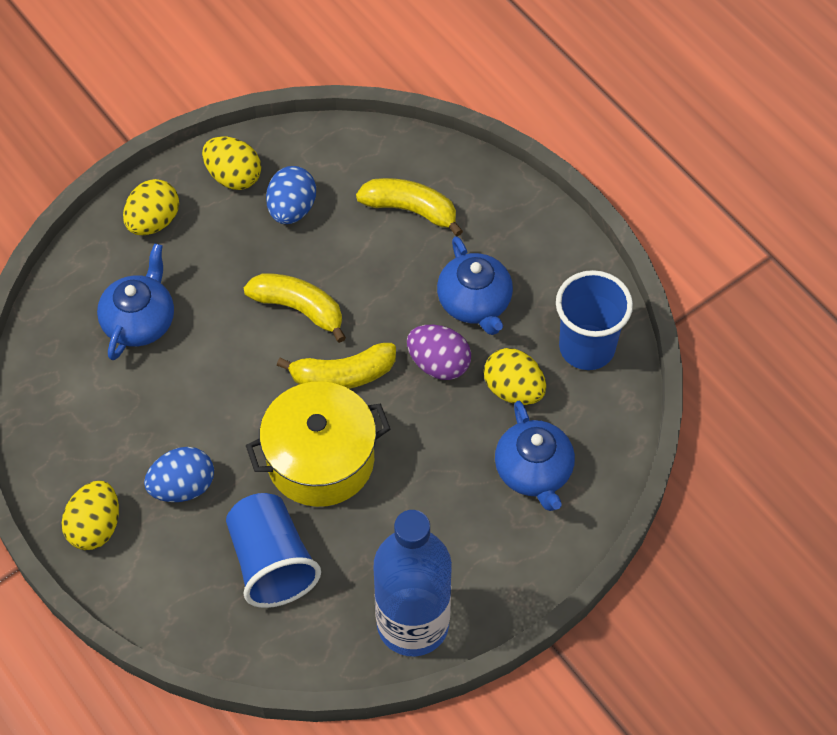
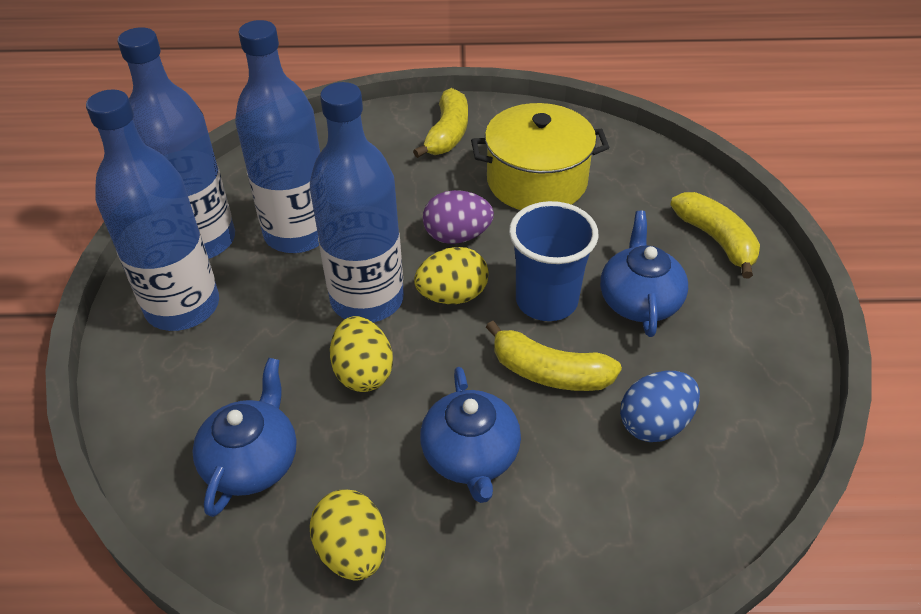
blue bottle: 1 -> 4
blue cup: 2 -> 1
blue egg: 2 -> 1
yellow egg: 4 -> 3

